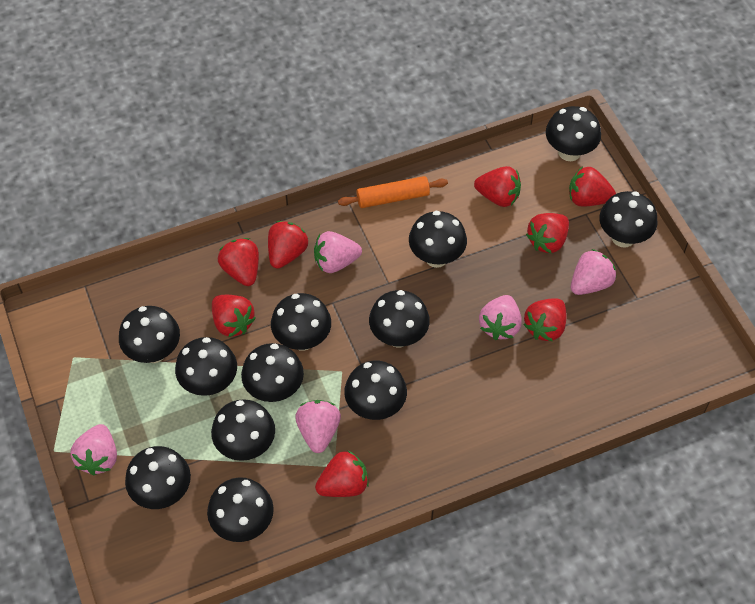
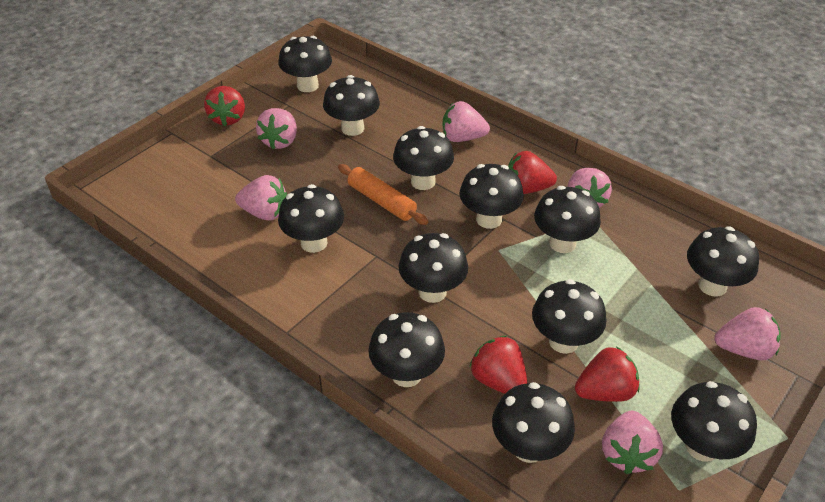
pink strawberry: 5 -> 6
red strawberry: 8 -> 4

